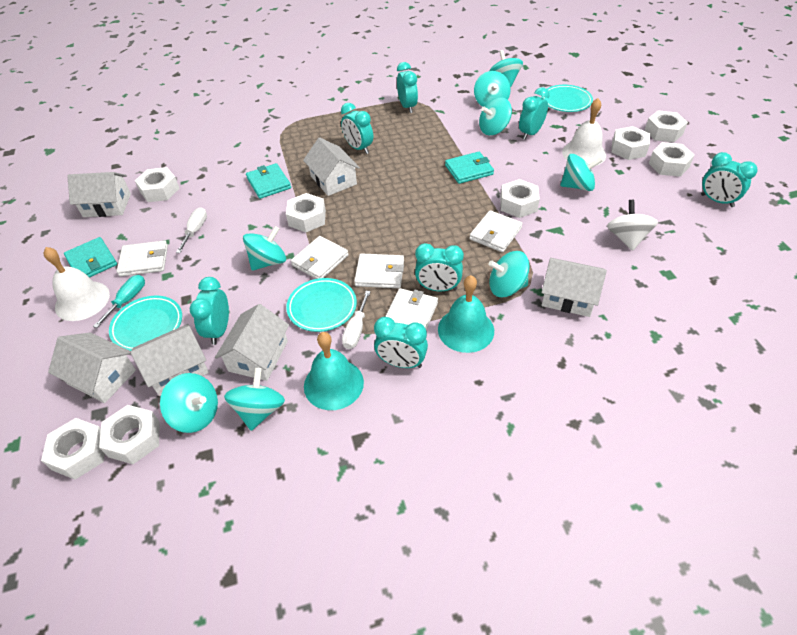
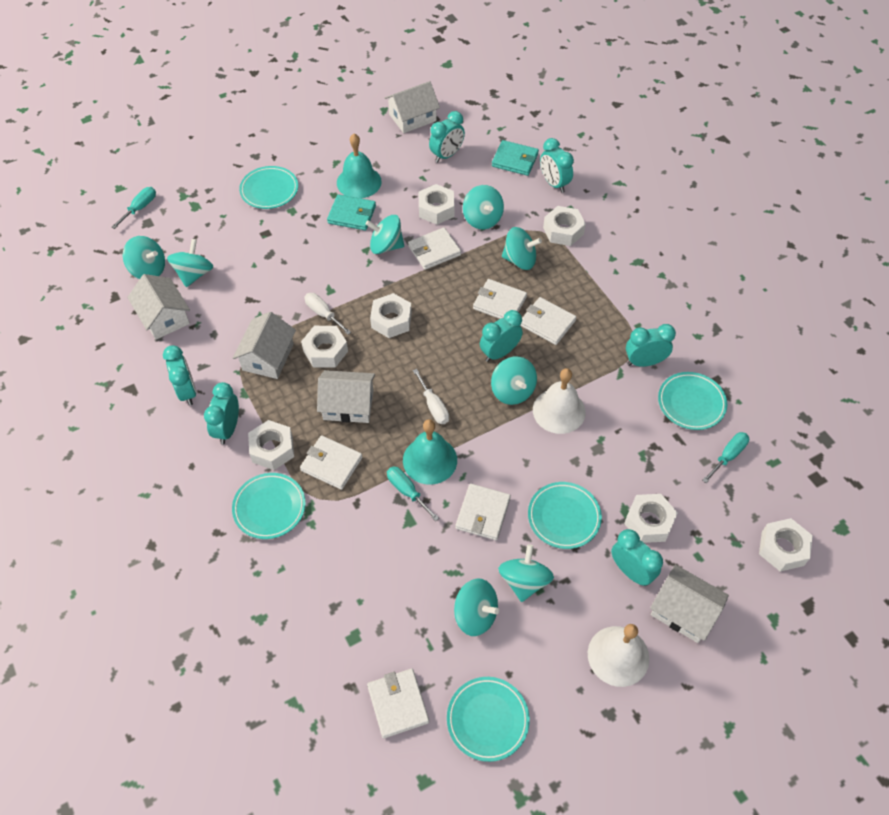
turquoise plate: 3 -> 5
turquoise screwdriver: 1 -> 3
turquoise wallet: 3 -> 2
white house: 6 -> 5
white nut: 8 -> 7
white spinning top: 1 -> 0
white wallet: 5 -> 6

